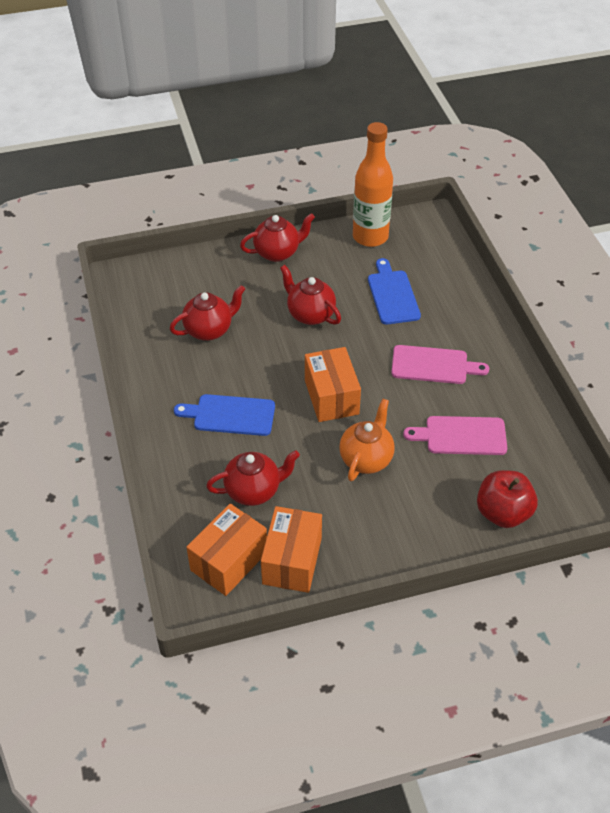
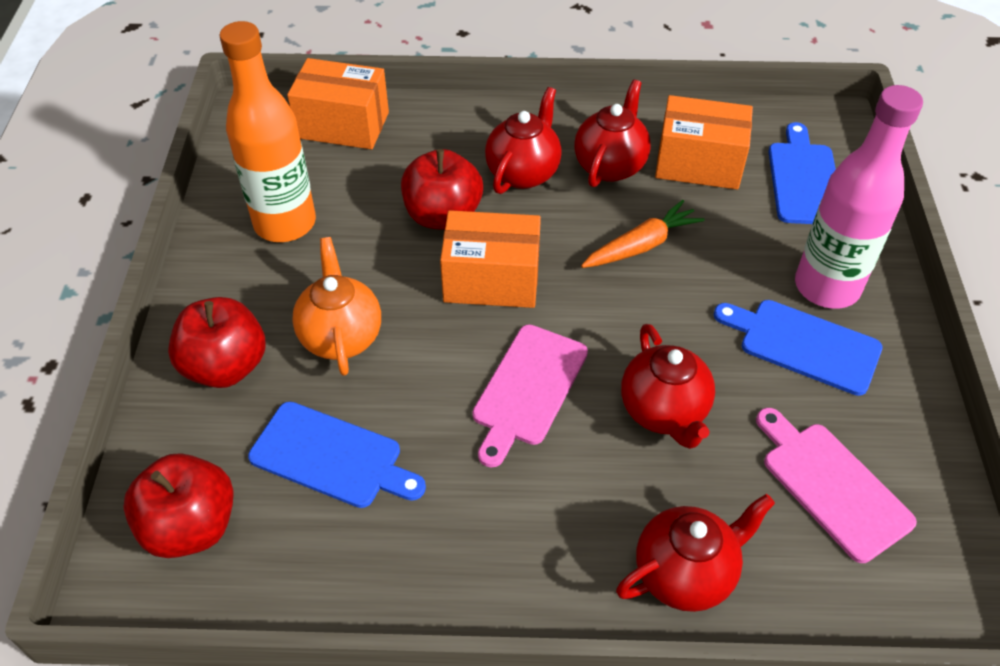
blue cutting board: 2 -> 3
orange carrot: 0 -> 1
pink bottle: 0 -> 1
red apple: 1 -> 3

